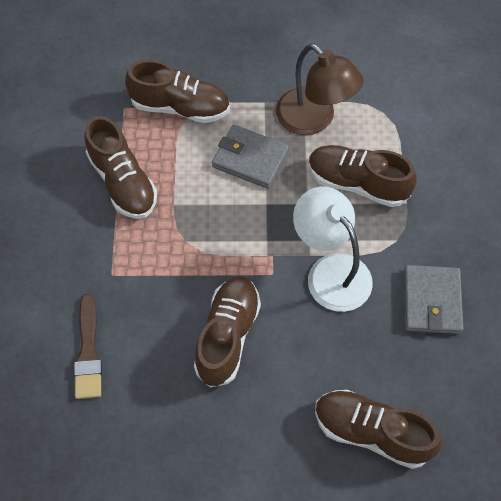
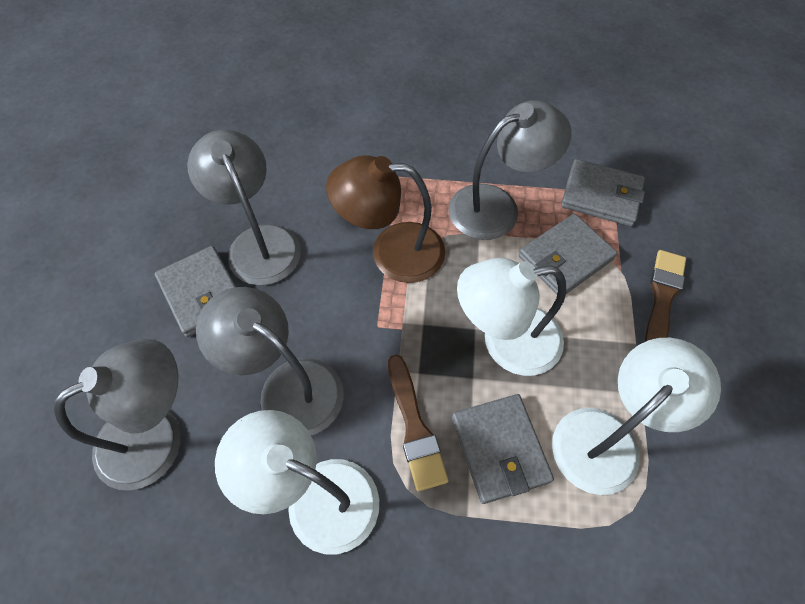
brown brush: 1 -> 2
brown shoe: 5 -> 0
grey lamp: 0 -> 4
grey wallet: 2 -> 4
white lamp: 1 -> 3

